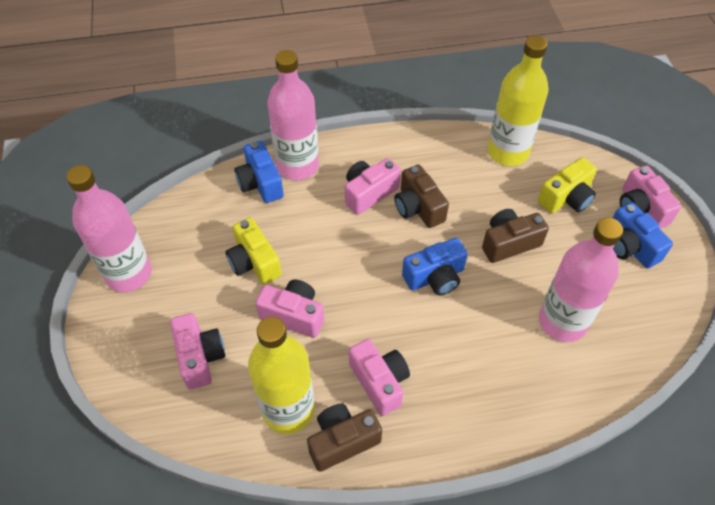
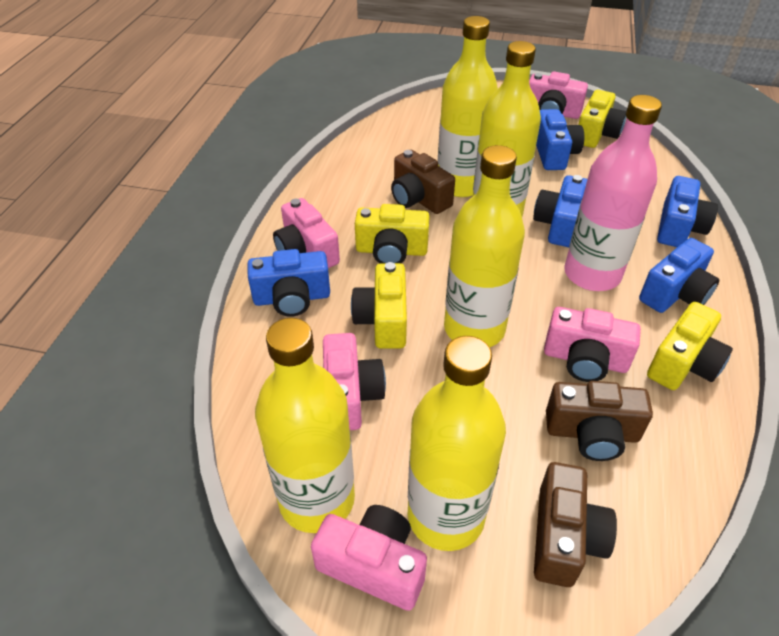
blue camera: 3 -> 5
pink bottle: 3 -> 1
yellow bottle: 2 -> 5
yellow camera: 2 -> 4

